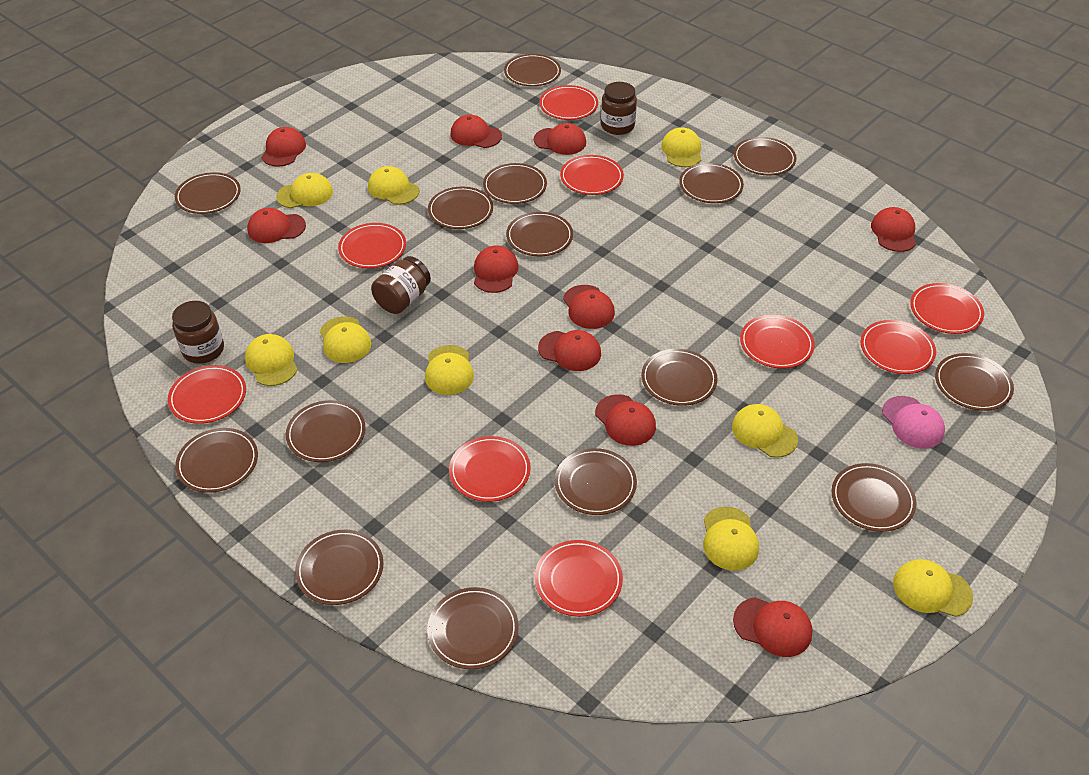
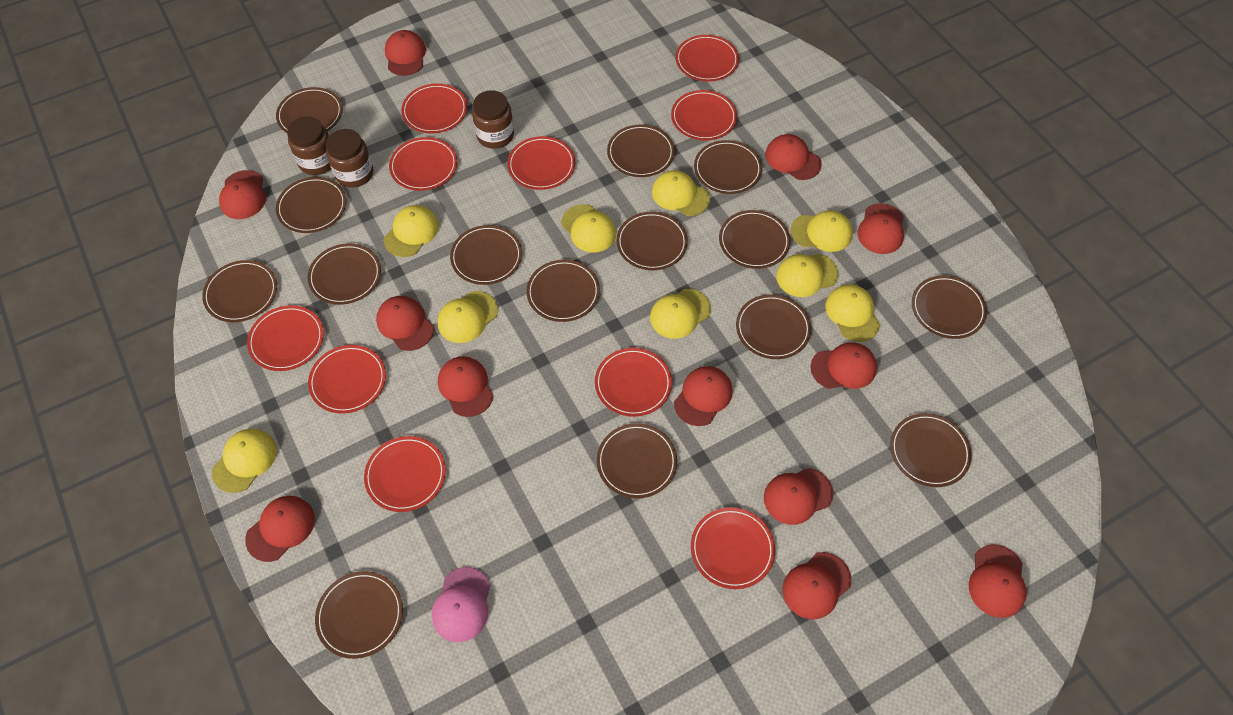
red cap: 10 -> 12
red plate: 9 -> 10

